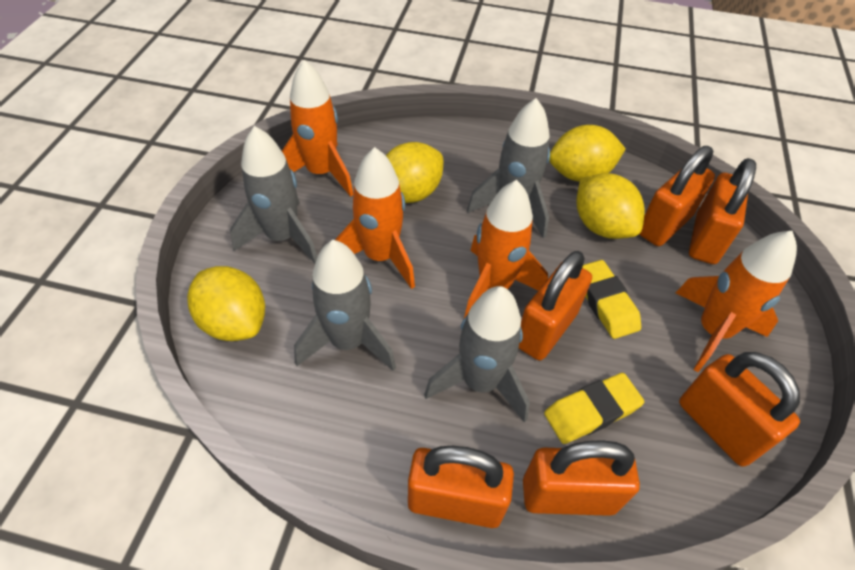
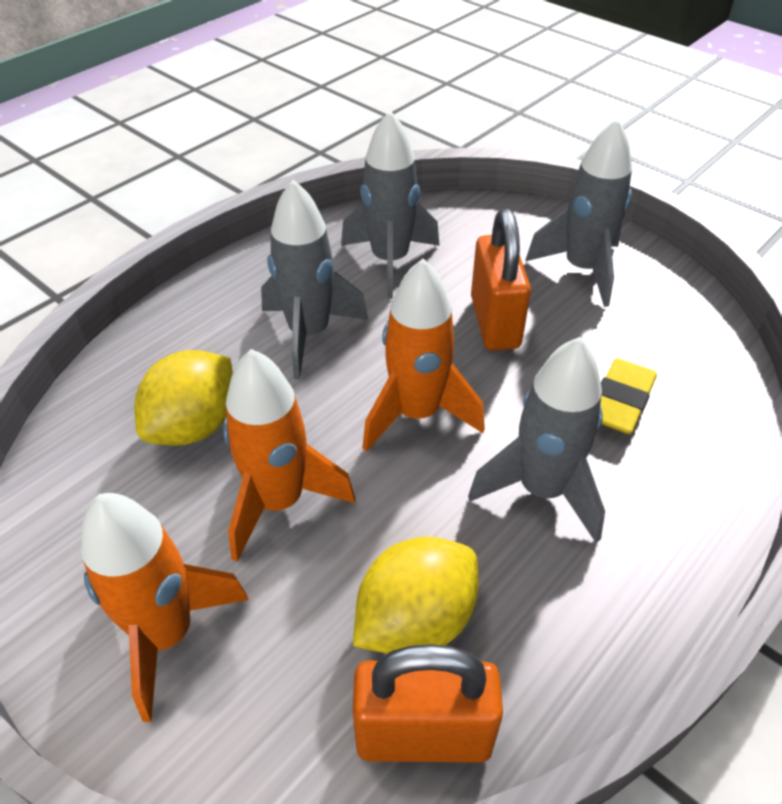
orange padlock: 6 -> 2
orange rocket: 4 -> 3
yellow eraser: 2 -> 1
yellow lemon: 4 -> 2

